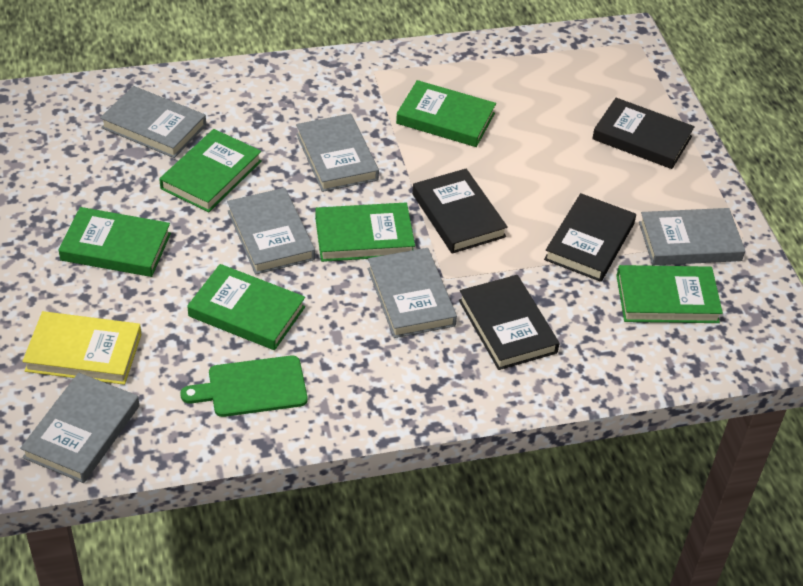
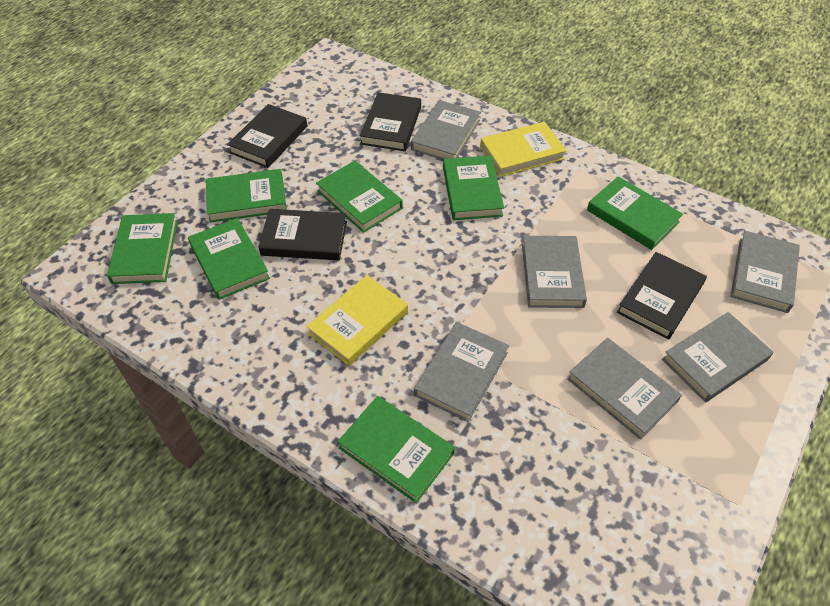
green book: 6 -> 7
green cutting board: 1 -> 0
yellow book: 1 -> 2

